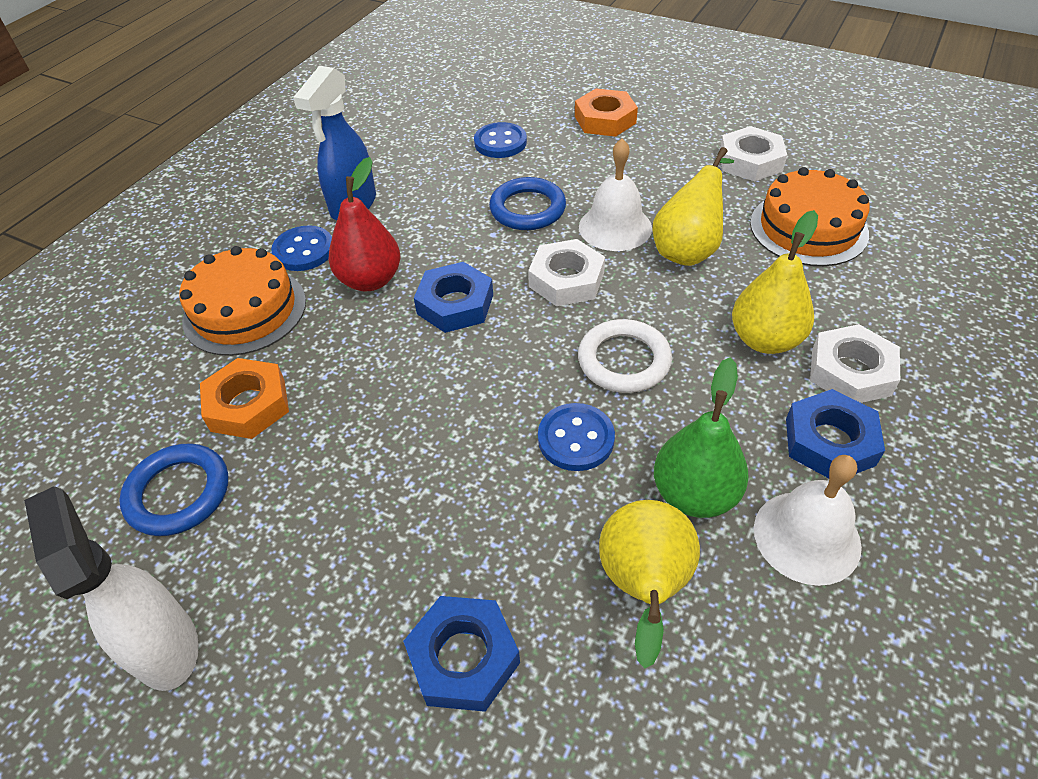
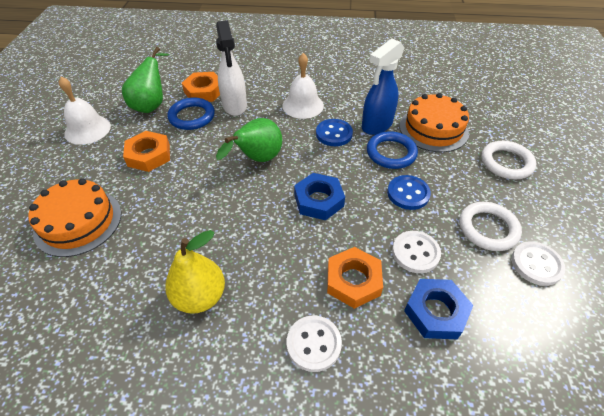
blue button: 3 -> 2
blue nut: 3 -> 2
green pear: 1 -> 2
orange nut: 2 -> 3
red pear: 1 -> 0
white button: 0 -> 3
white nut: 3 -> 0
white ring: 1 -> 2
yellow pear: 3 -> 1

